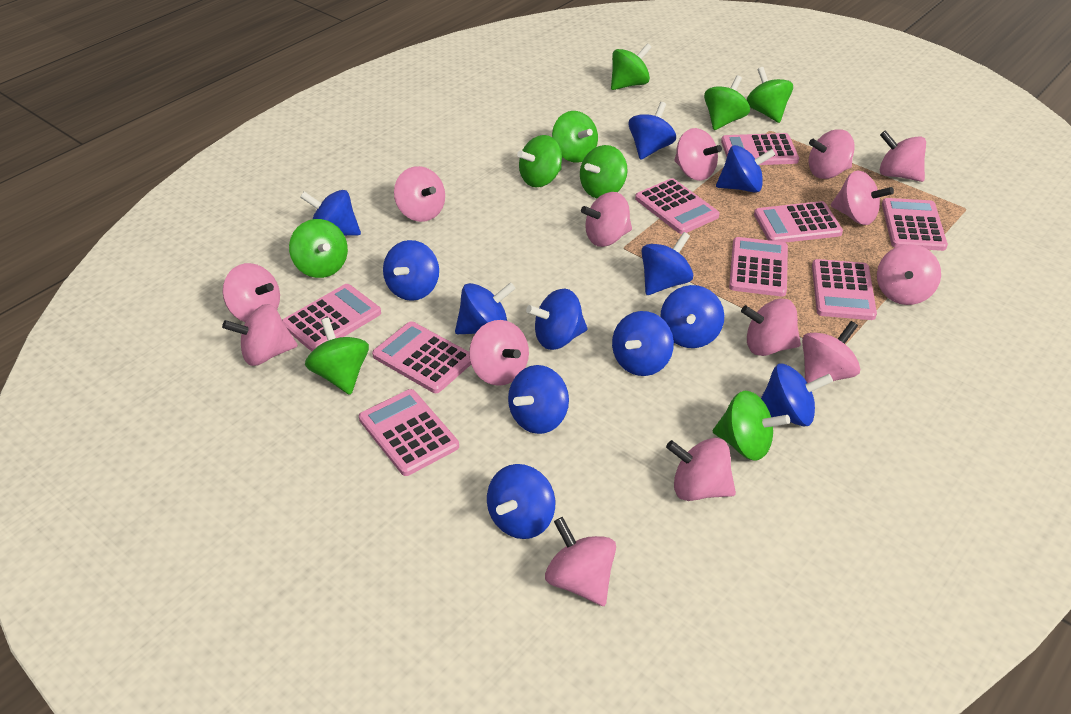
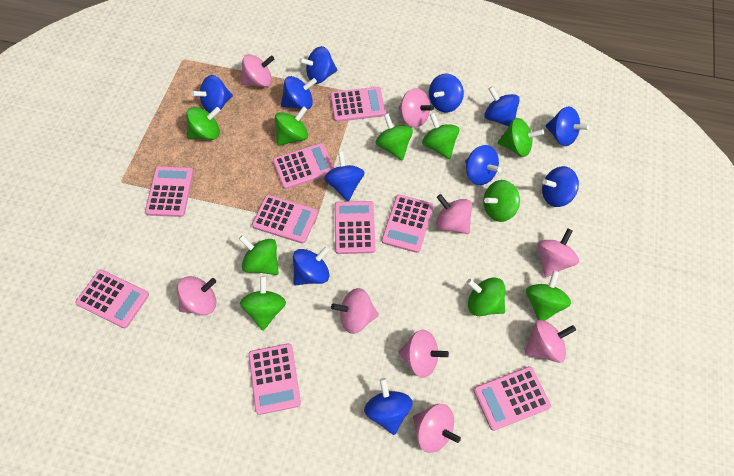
blue spinning top: 12 -> 11
green spinning top: 9 -> 10
pink spinning top: 14 -> 9

